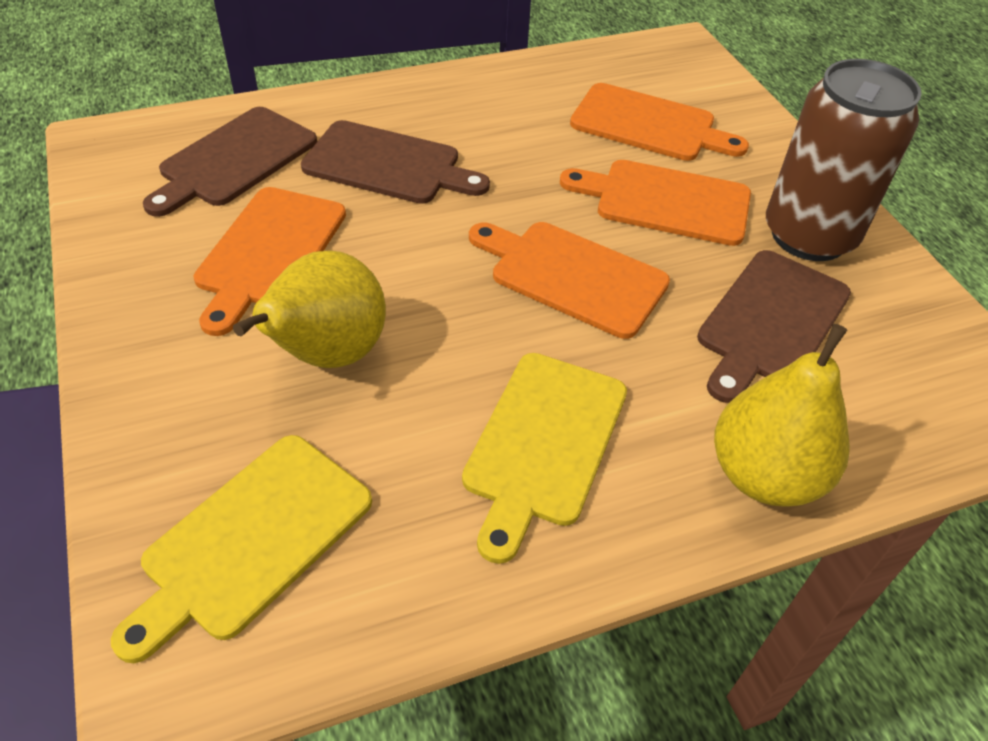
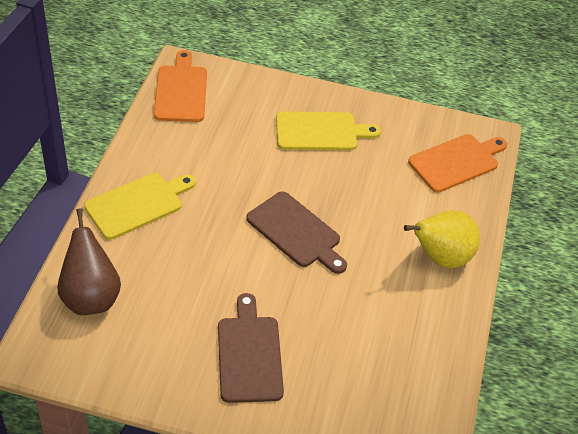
brown can: 1 -> 0
brown cutting board: 3 -> 2
brown pear: 0 -> 1
orange cutting board: 4 -> 2
yellow pear: 2 -> 1

